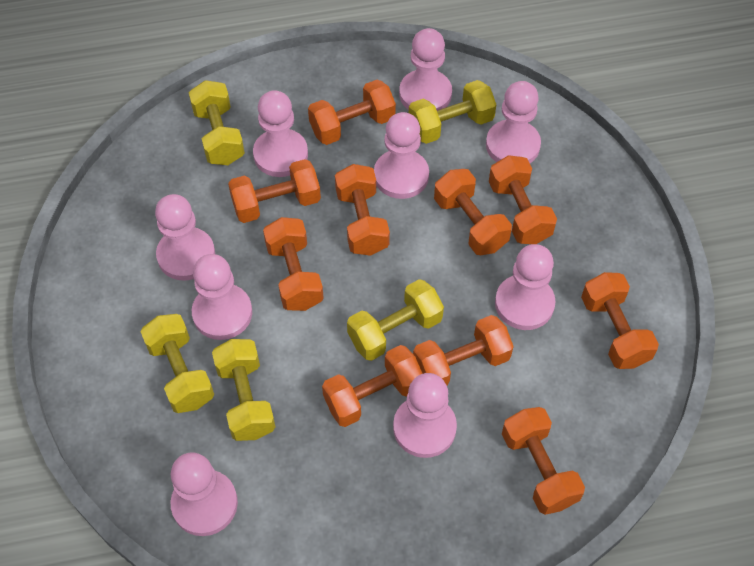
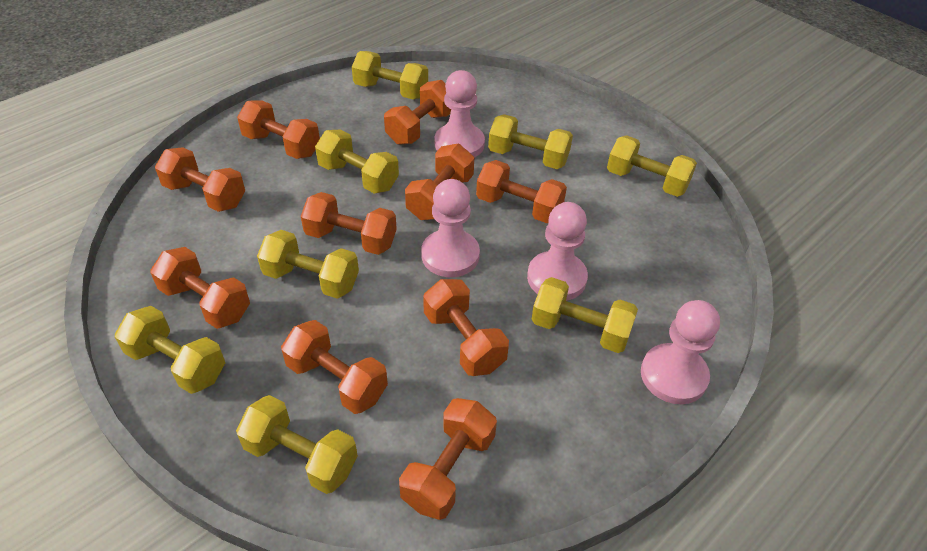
pink pawn: 9 -> 4
yellow dumbbell: 5 -> 8

